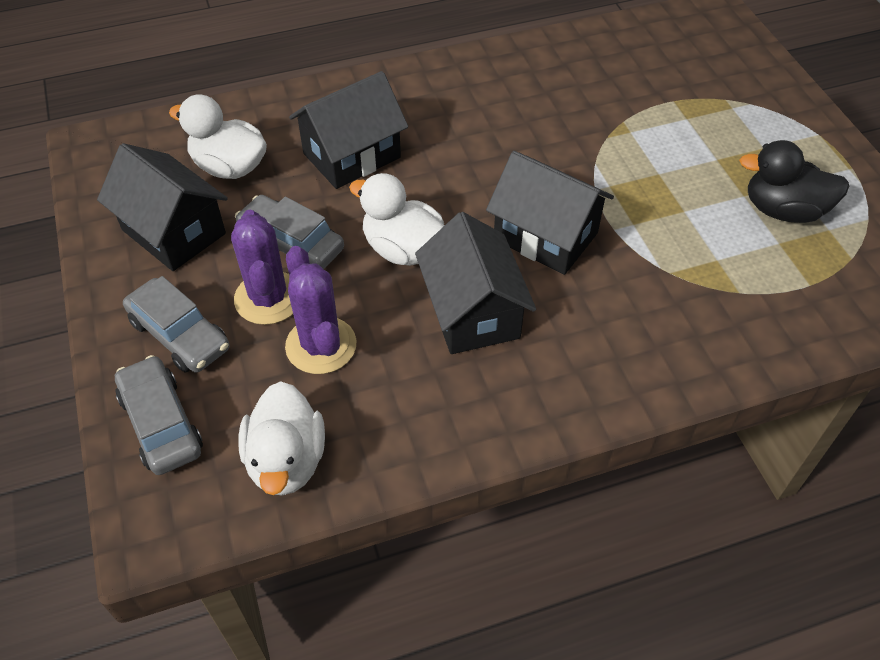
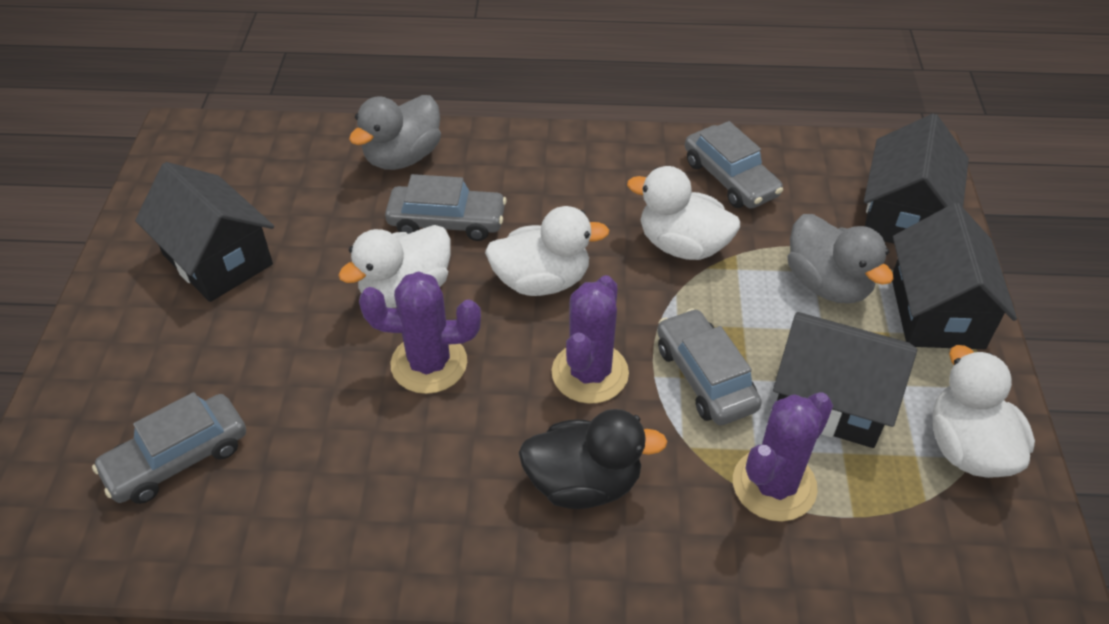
grey car: 3 -> 4
grey duck: 0 -> 2
purple cactus: 2 -> 3
white duck: 3 -> 4

